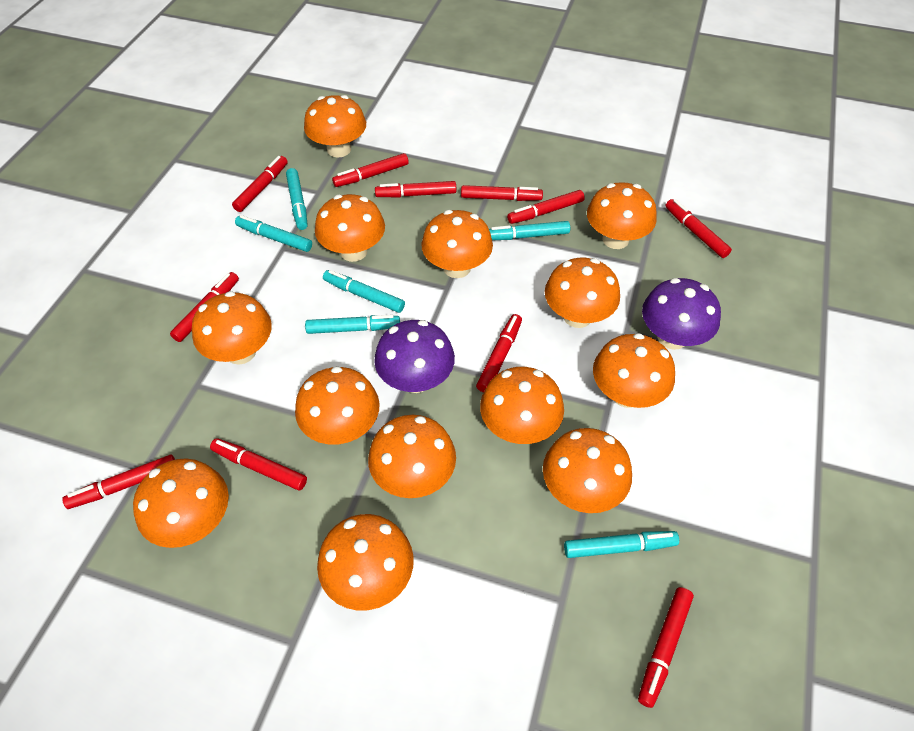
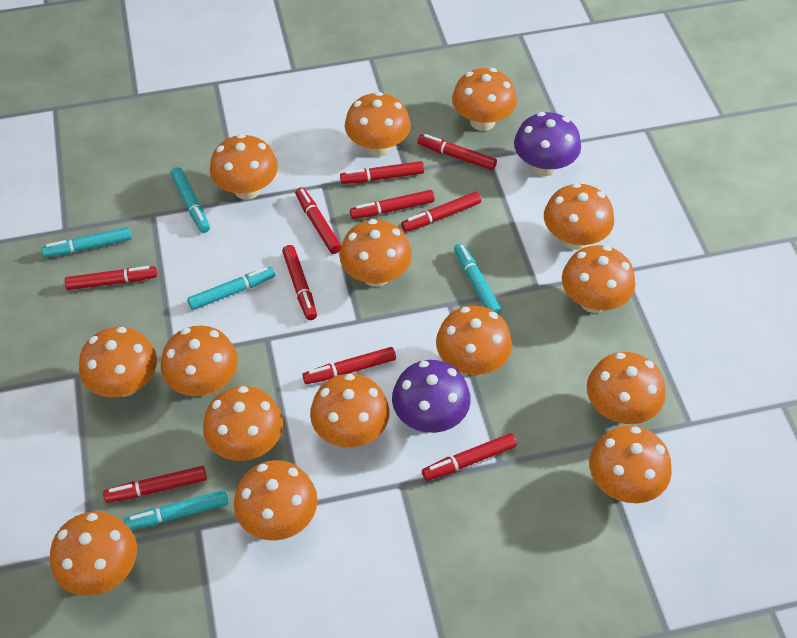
orange mushroom: 13 -> 15
red marker: 11 -> 10
turquoise marker: 6 -> 5

